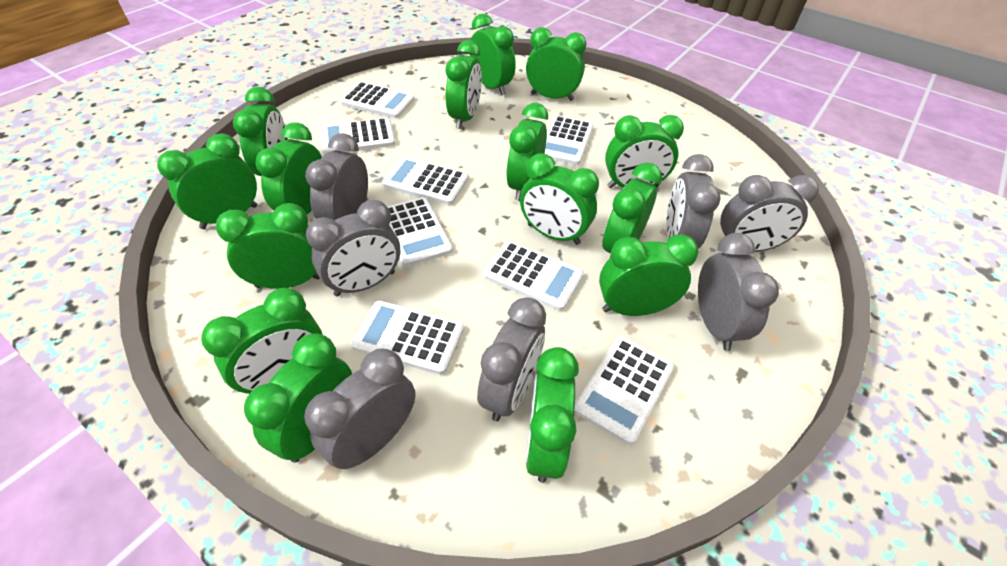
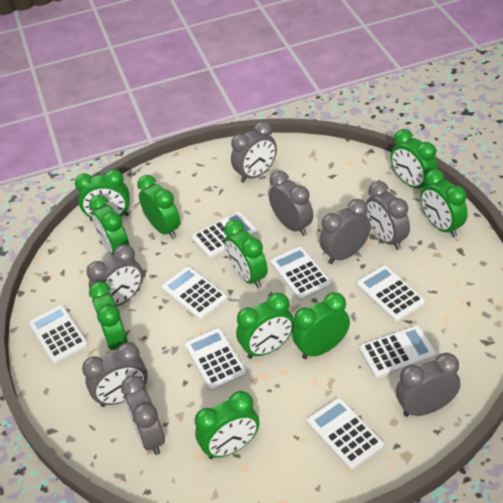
green clock: 15 -> 10
grey clock: 7 -> 8

